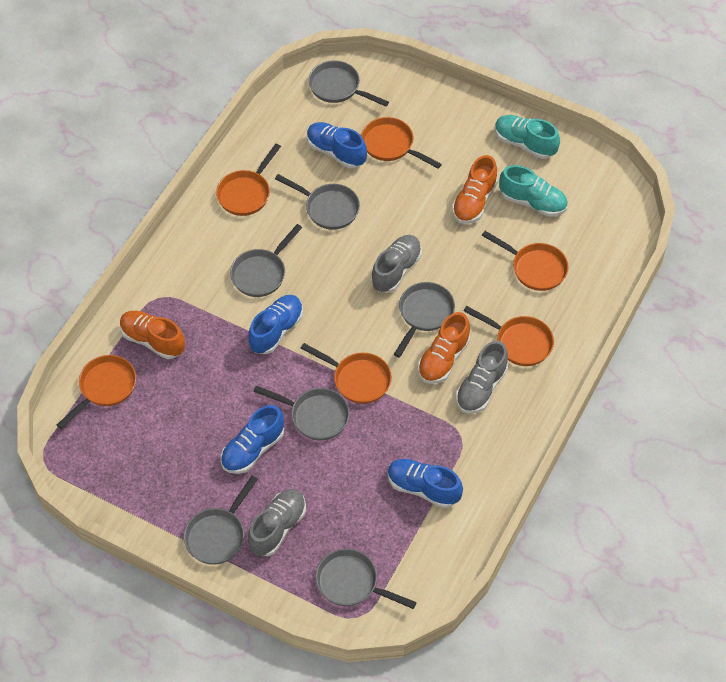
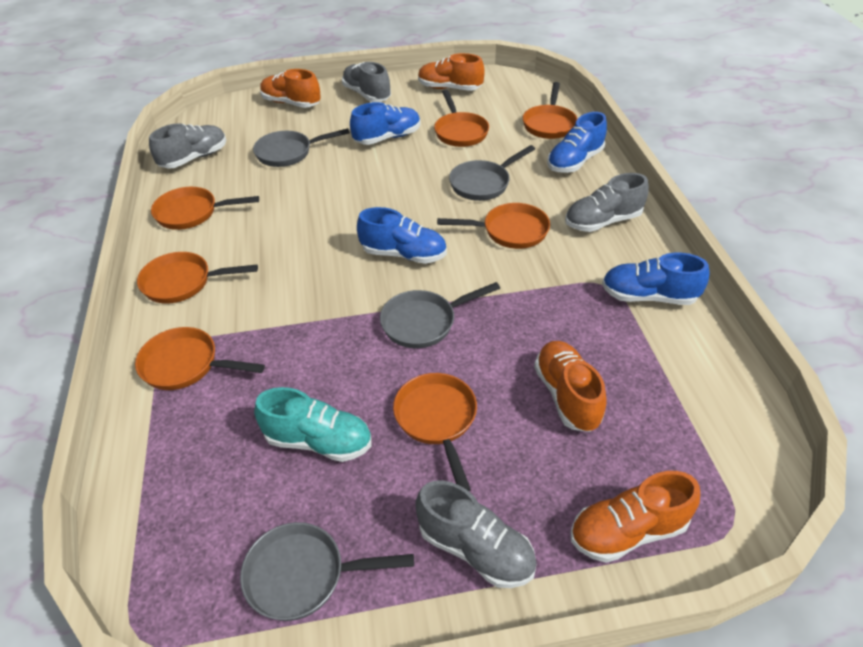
grey pan: 7 -> 4
grey shoe: 3 -> 4
orange pan: 6 -> 7
orange shoe: 3 -> 4
turquoise shoe: 2 -> 1

